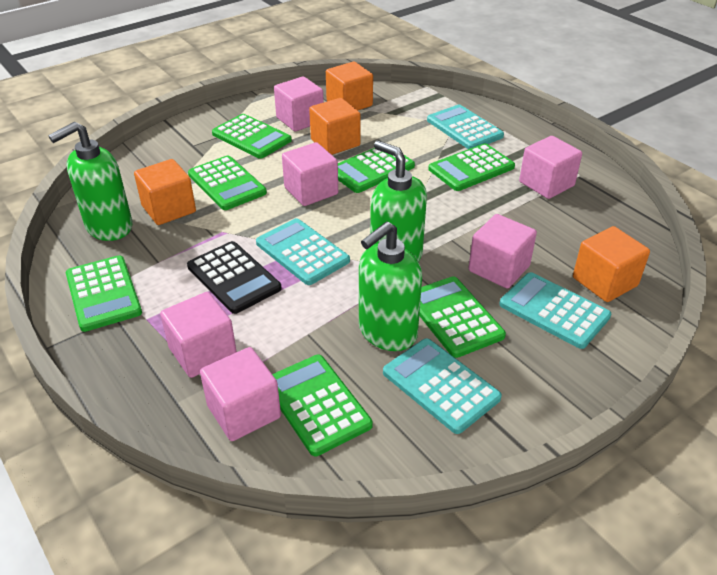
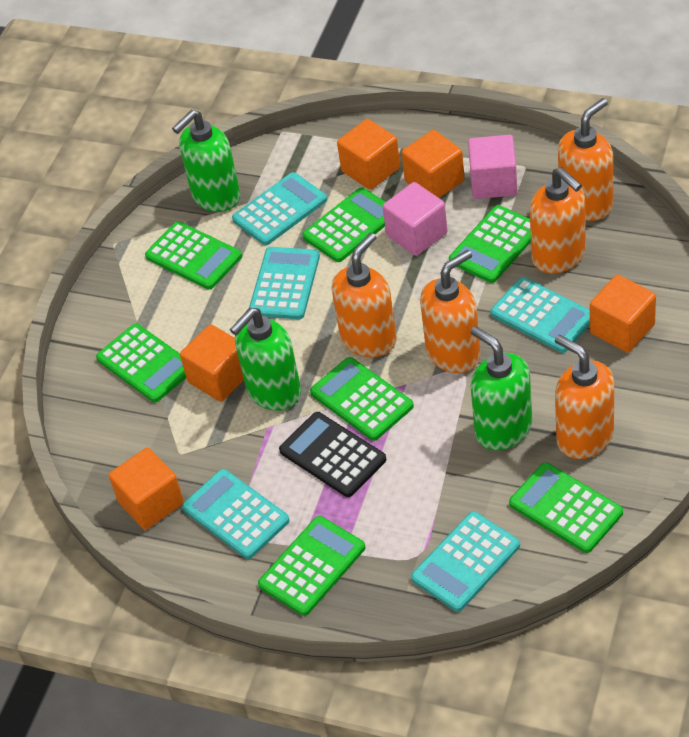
orange cube: 4 -> 5
orange soap dispenser: 0 -> 5
pink cube: 6 -> 2
turquoise calculator: 4 -> 5

